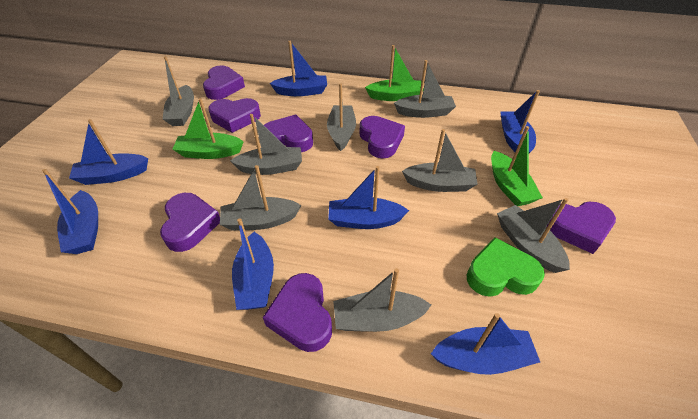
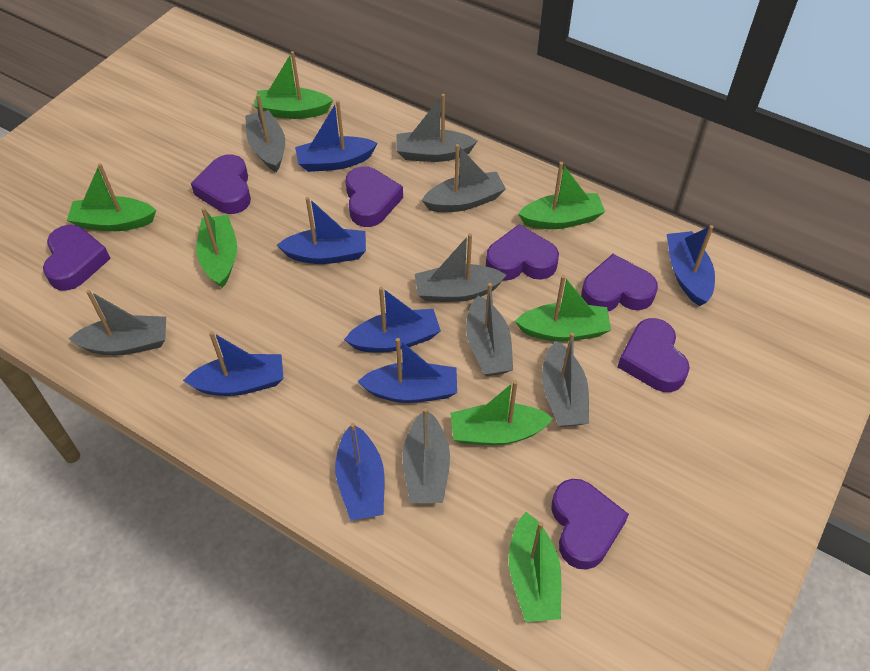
green boat: 3 -> 7
green heart: 1 -> 0

